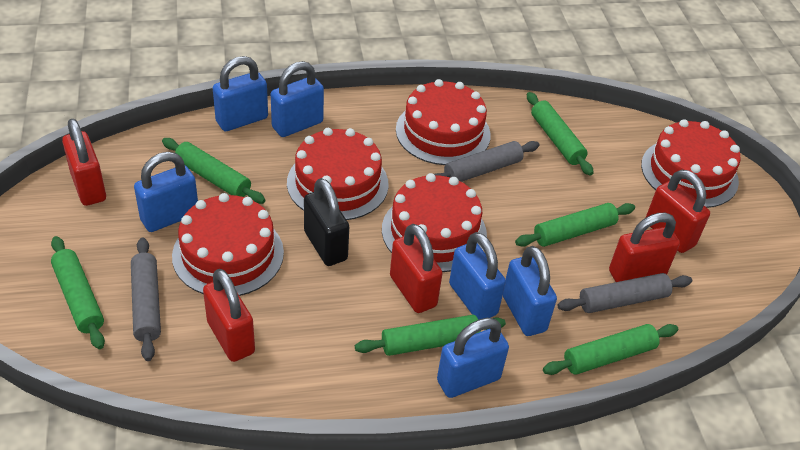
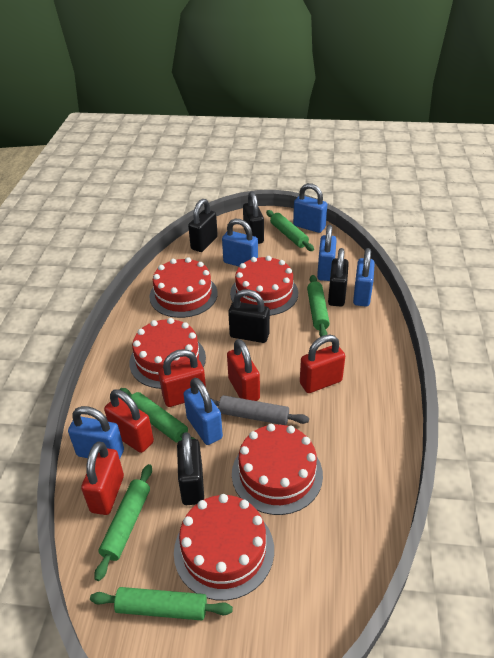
black padlock: 1 -> 5
green rolling pin: 6 -> 5
grey rolling pin: 3 -> 1

